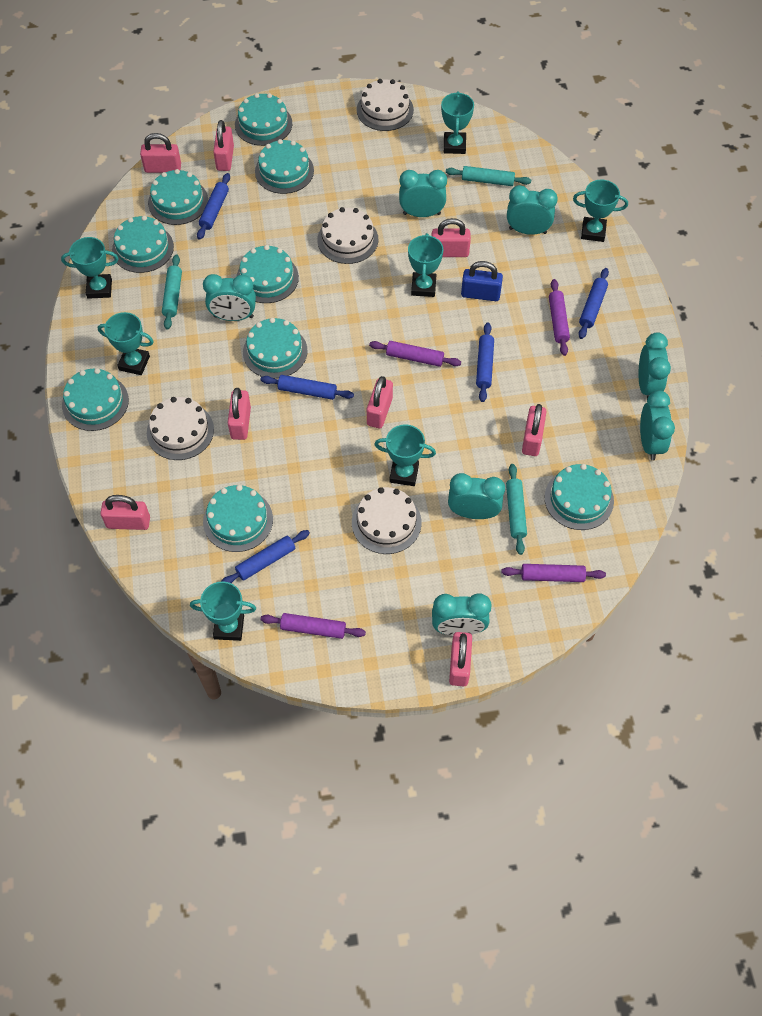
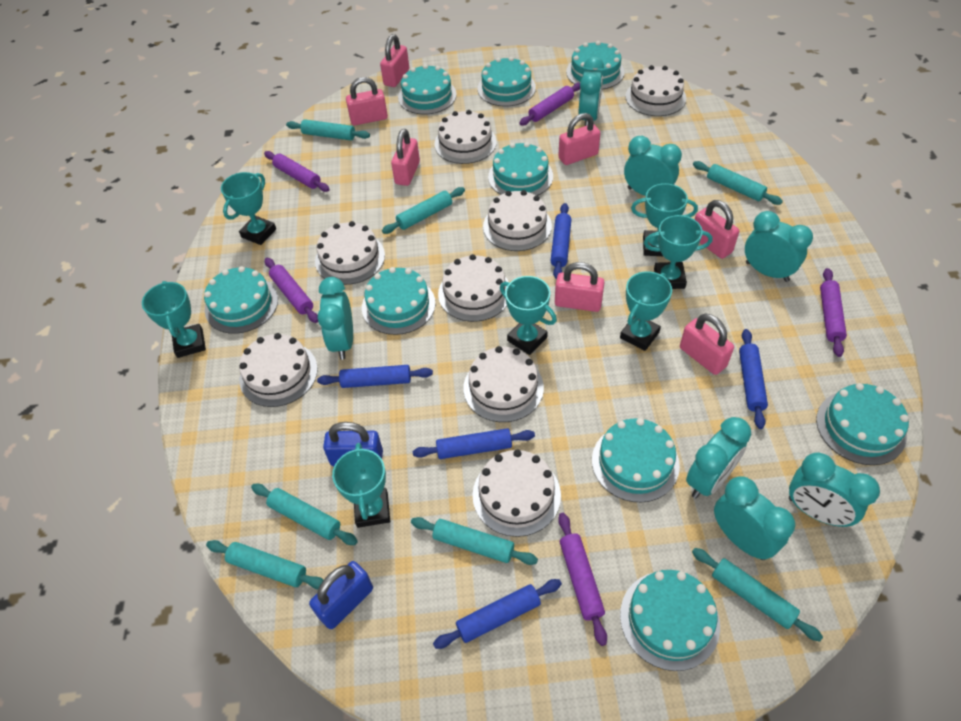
blue padlock: 1 -> 2
pink padlock: 8 -> 7
purple rolling pin: 4 -> 5
turquoise rolling pin: 3 -> 7
white cake: 4 -> 8

